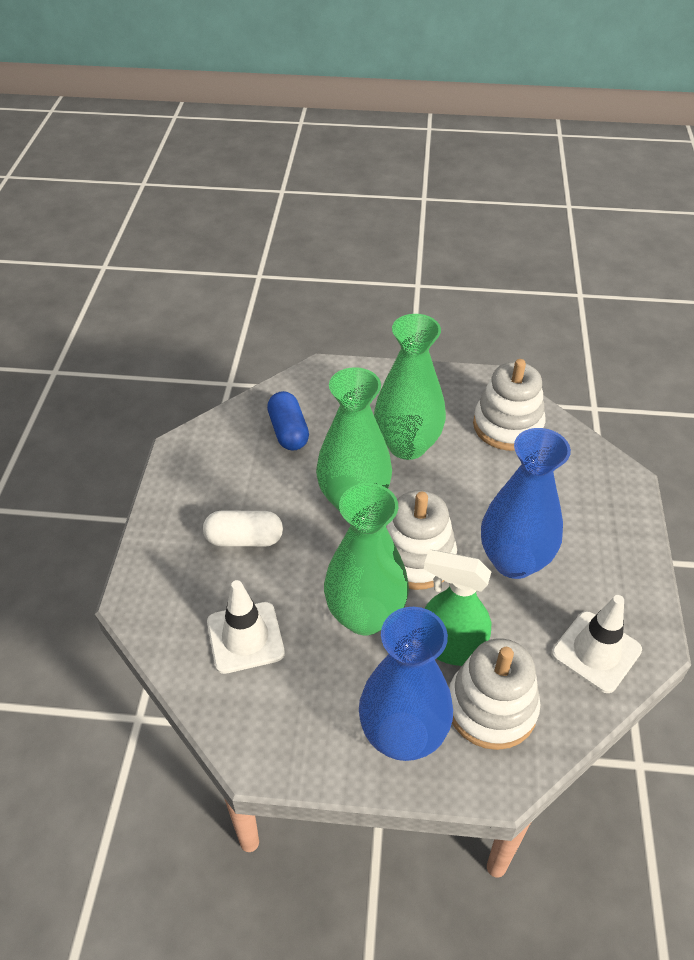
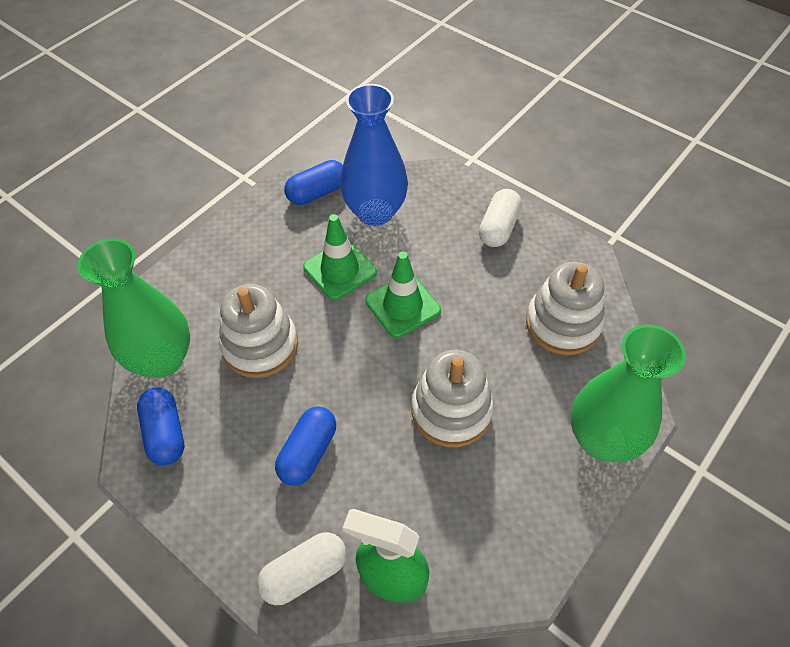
blue capsule: 1 -> 3
blue vase: 2 -> 1
green traffic cone: 0 -> 2
green vase: 3 -> 2
white capsule: 1 -> 2
white traffic cone: 2 -> 0

